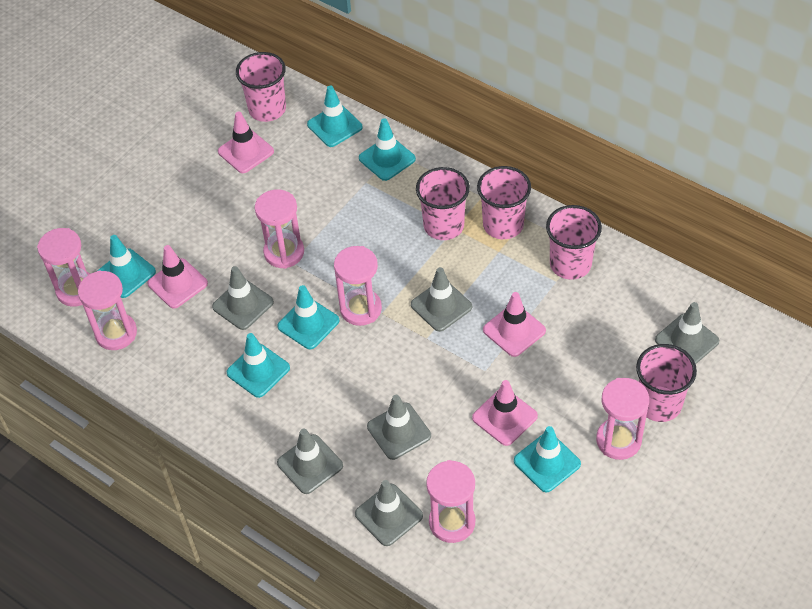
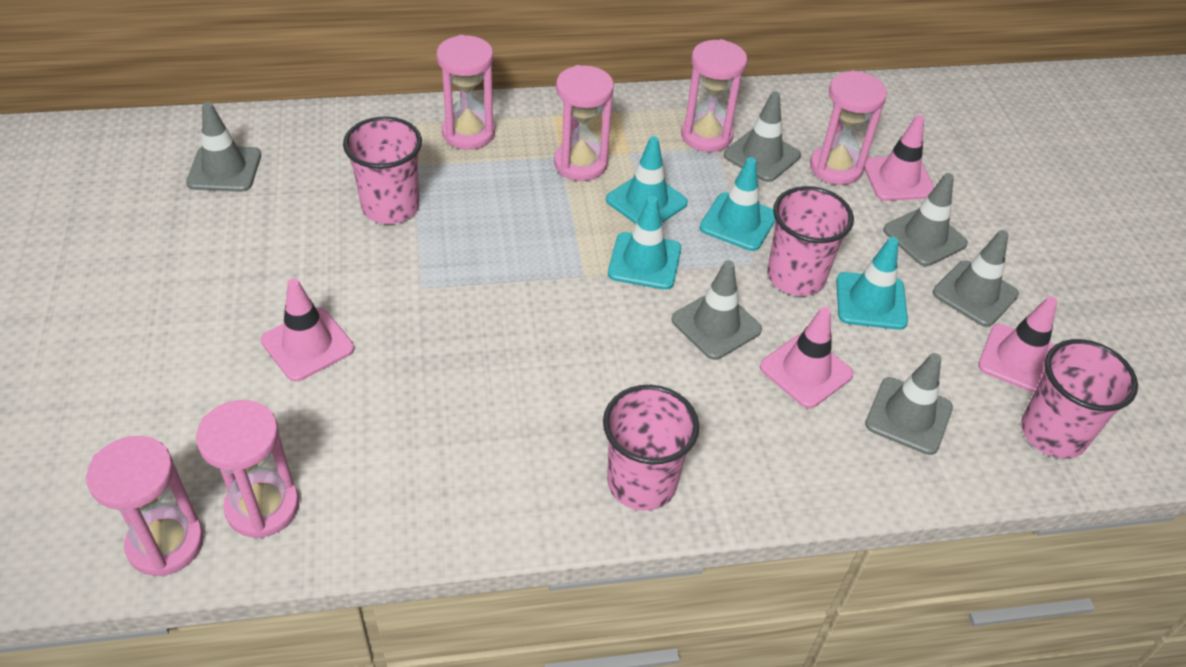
pink cup: 5 -> 4
turquoise traffic cone: 6 -> 4

